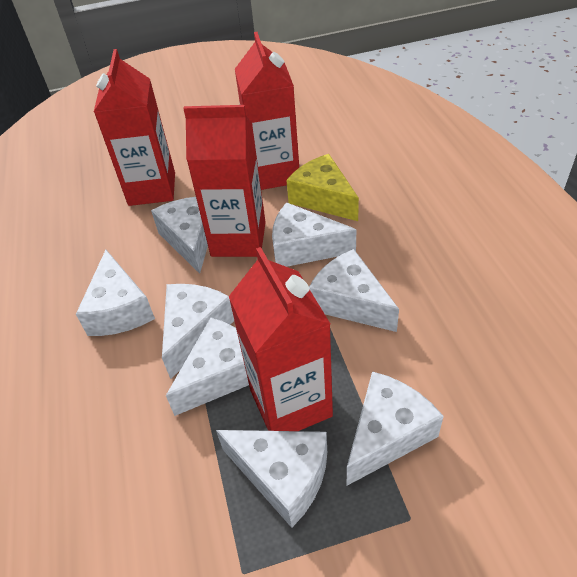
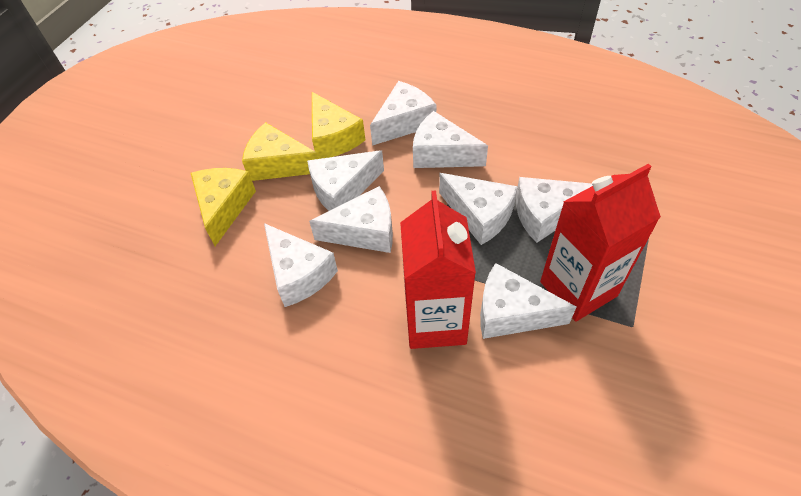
red carton: 4 -> 2
yellow cheese: 1 -> 3

